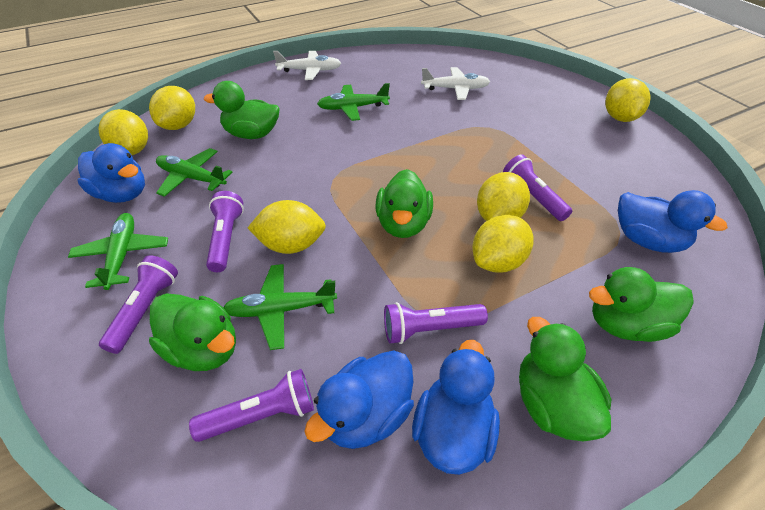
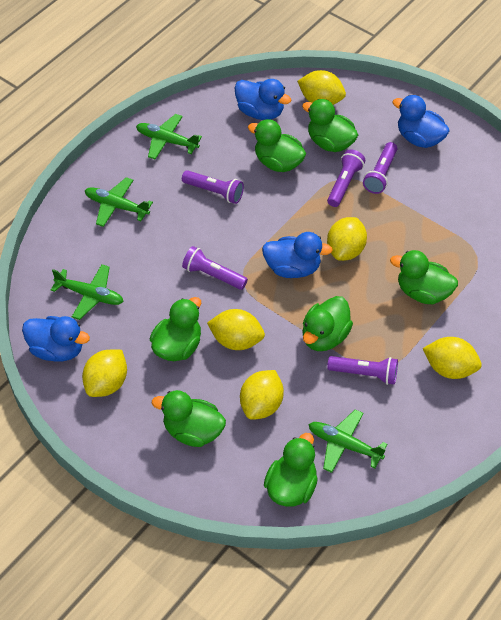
green duck: 5 -> 7
white plane: 2 -> 0

